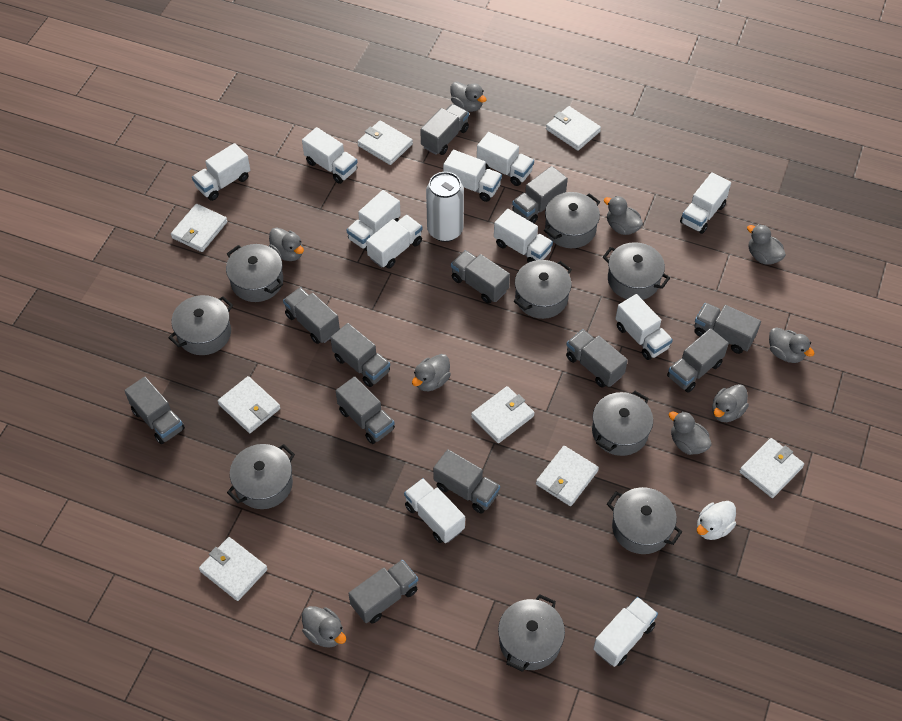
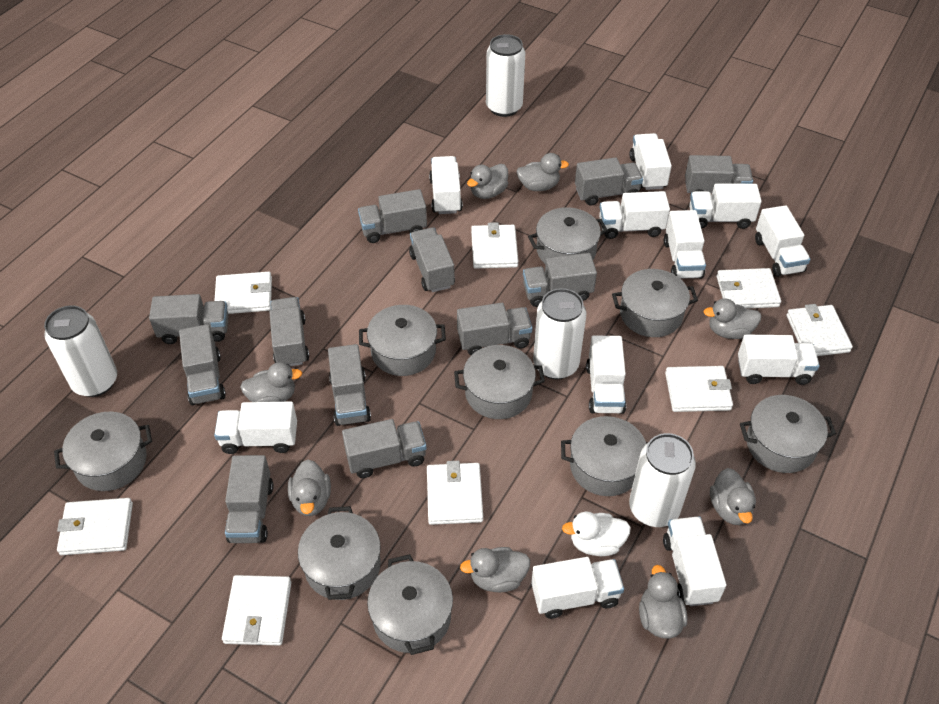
grey duck: 9 -> 8
white can: 1 -> 4

